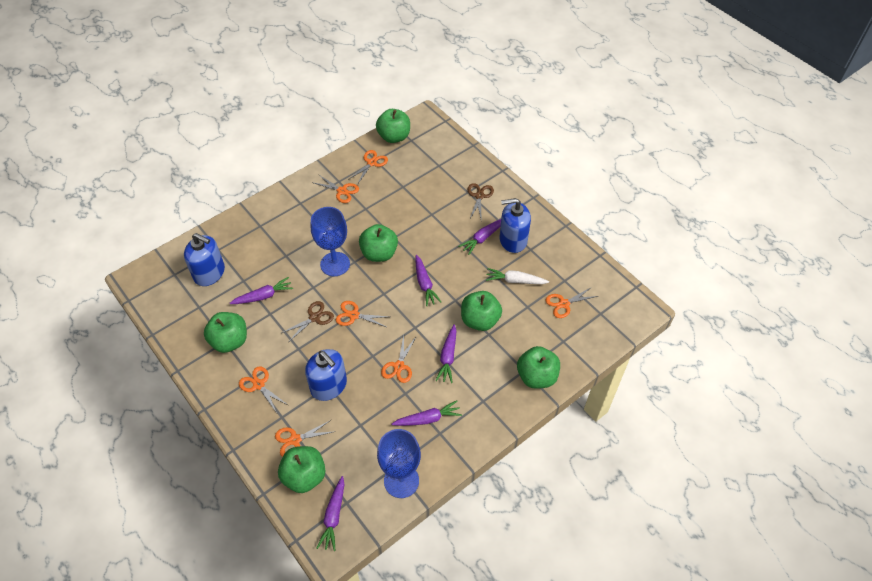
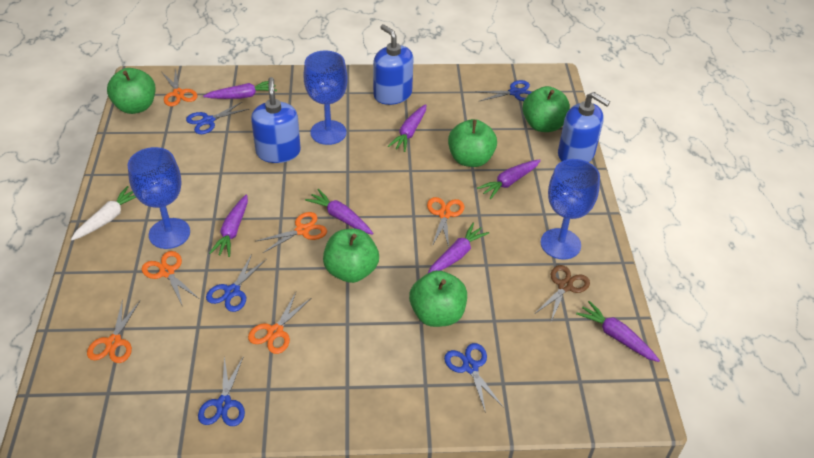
blue goblet: 2 -> 3
blue scissors: 0 -> 5
brown scissors: 2 -> 1
green apple: 6 -> 5
orange scissors: 7 -> 6
purple carrot: 6 -> 7

